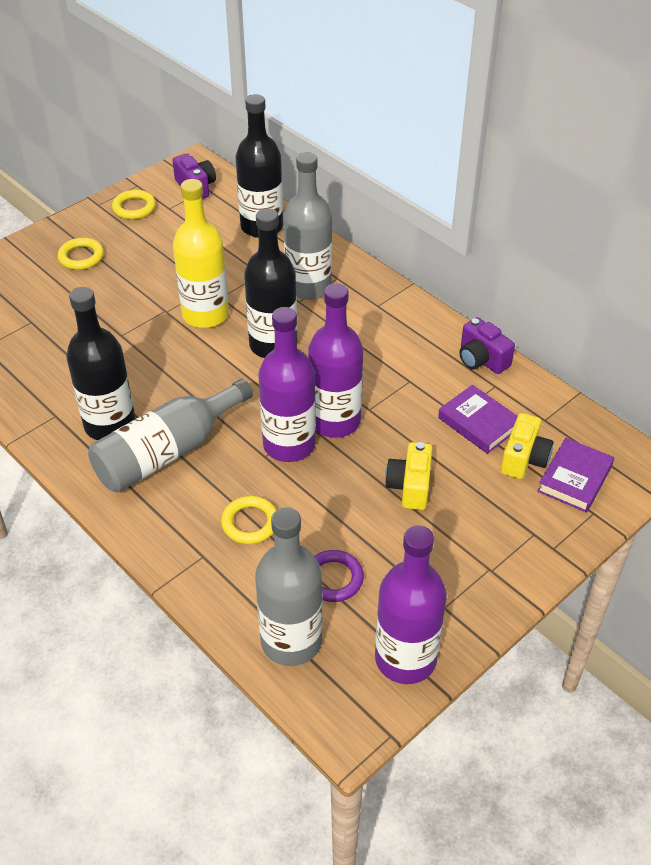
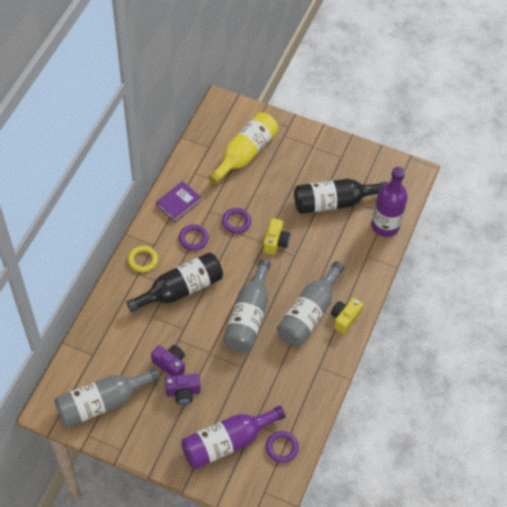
black bottle: 3 -> 2
purple book: 2 -> 1
purple bottle: 3 -> 2
purple ring: 1 -> 3
yellow ring: 3 -> 1

